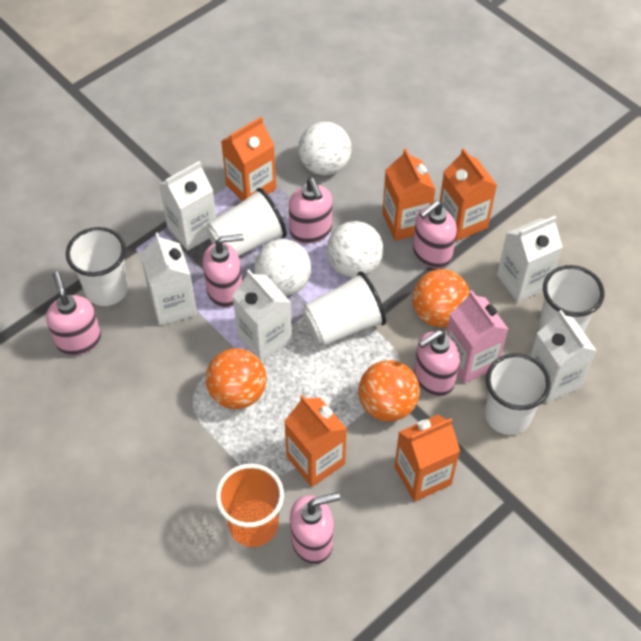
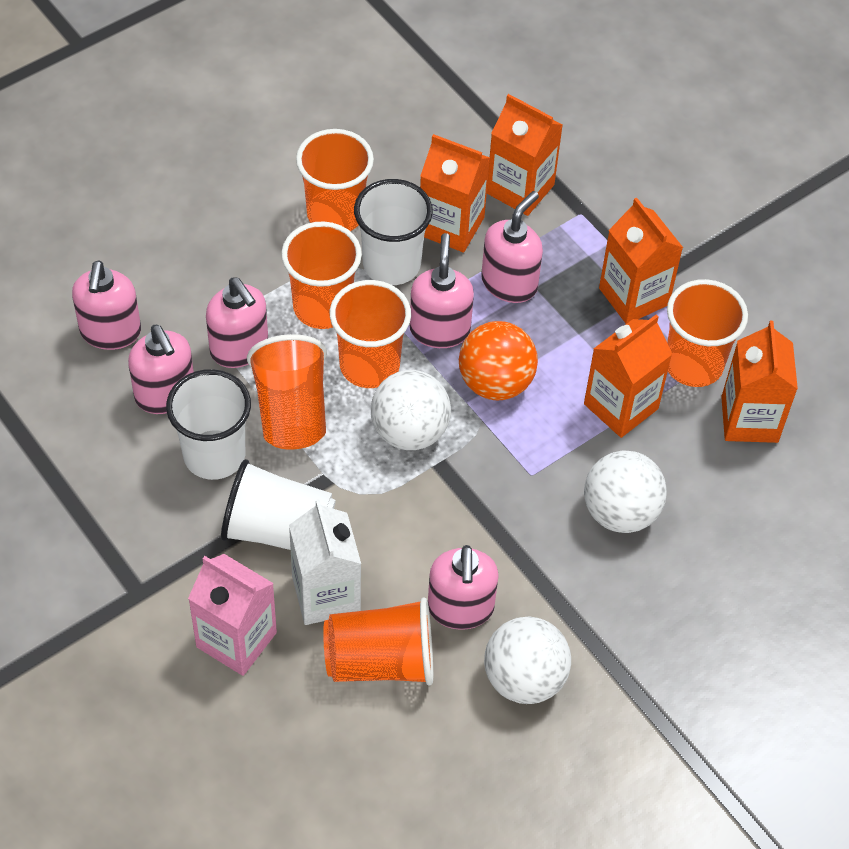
orange ball: 3 -> 1
orange cup: 1 -> 6
white carton: 5 -> 1
white cup: 5 -> 3

